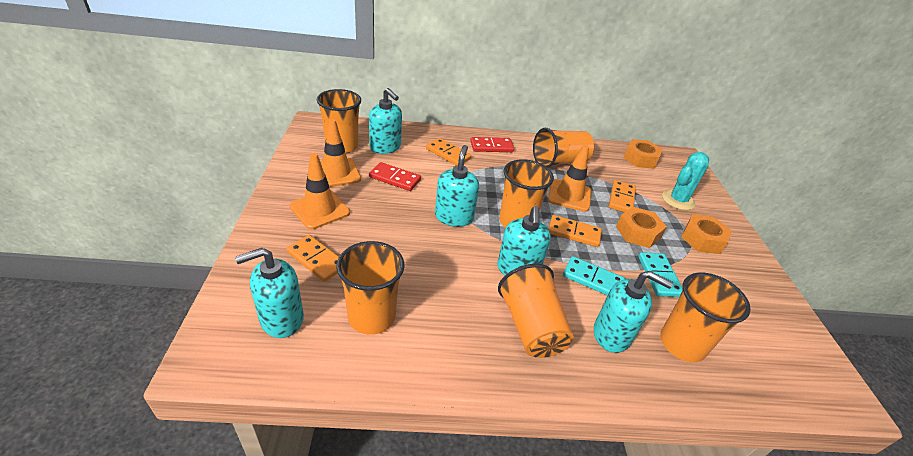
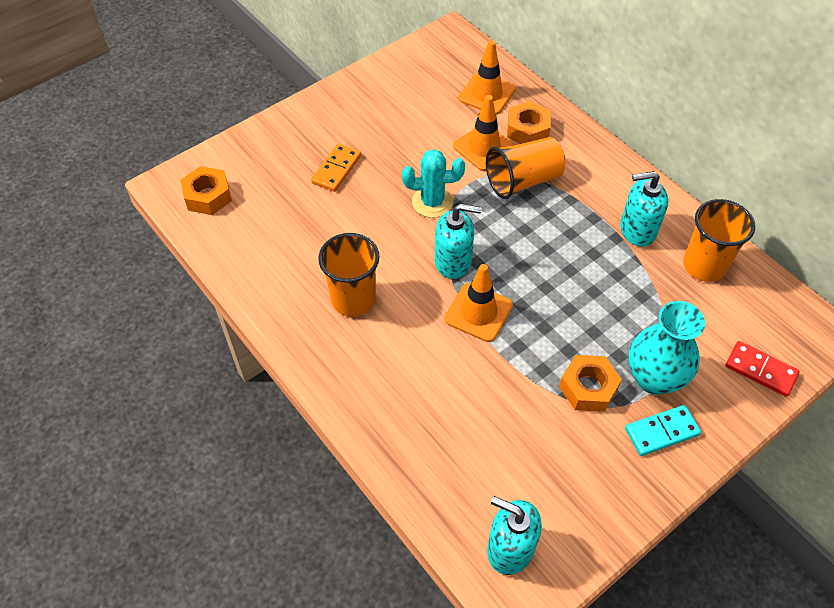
orange cup: 6 -> 3
orange domino: 4 -> 1
red domino: 2 -> 1
turquoise domino: 2 -> 1
turquoise soap dispenser: 5 -> 3
turquoise vase: 0 -> 1

